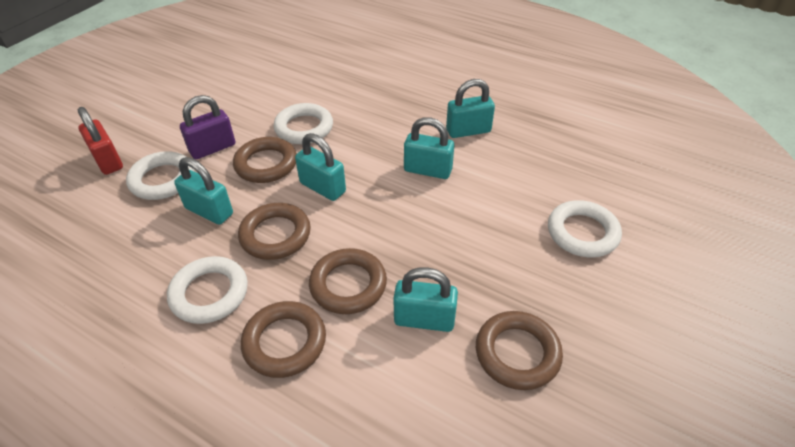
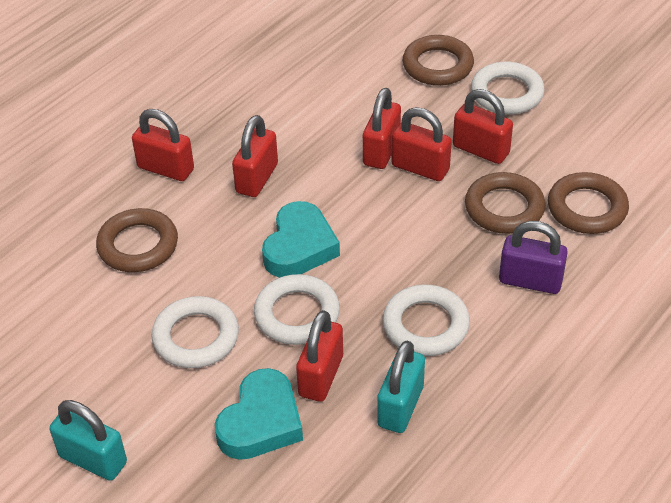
brown ring: 5 -> 4
red padlock: 1 -> 6
turquoise heart: 0 -> 2
turquoise padlock: 5 -> 2

